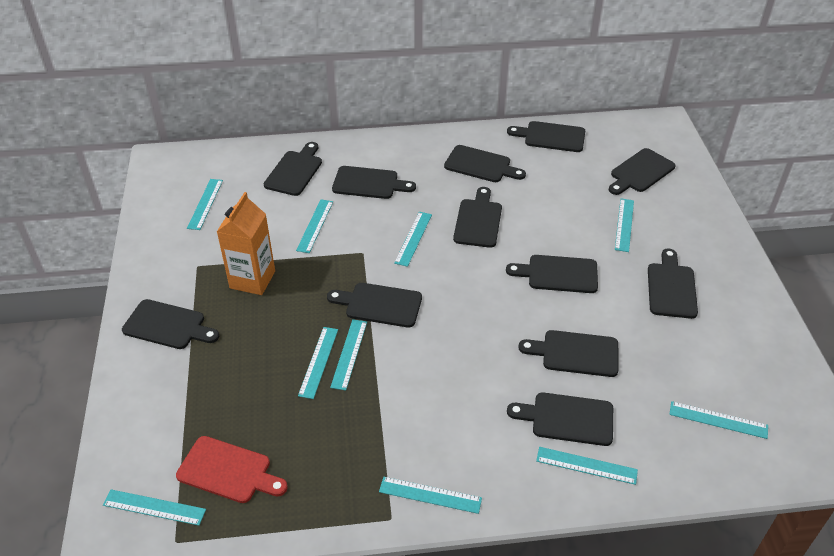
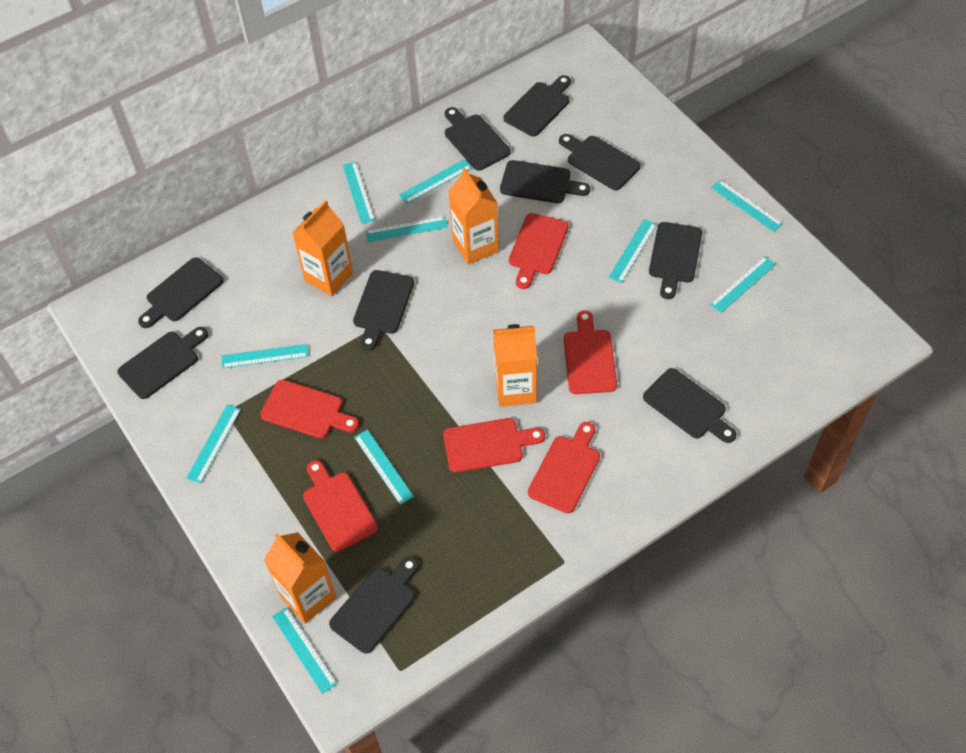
black cutting board: 12 -> 10
orange carton: 1 -> 4
red cutting board: 1 -> 6

